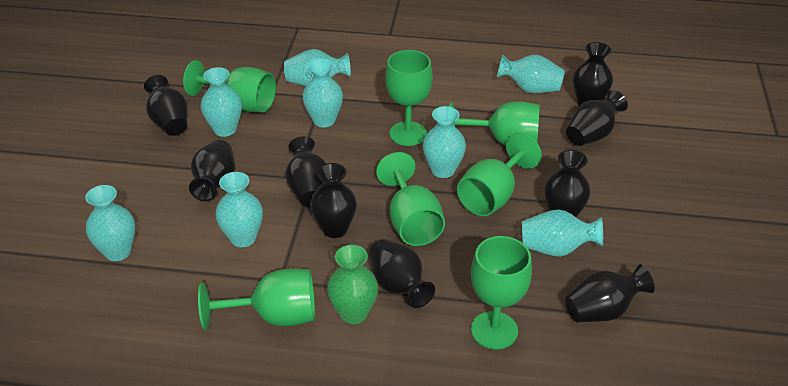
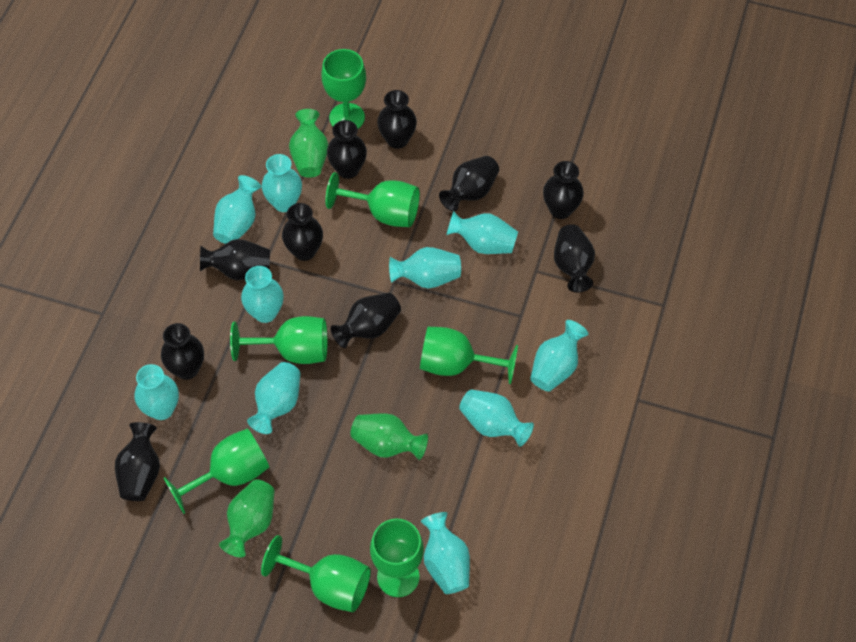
black vase: 9 -> 10
green vase: 1 -> 3
turquoise vase: 8 -> 10

